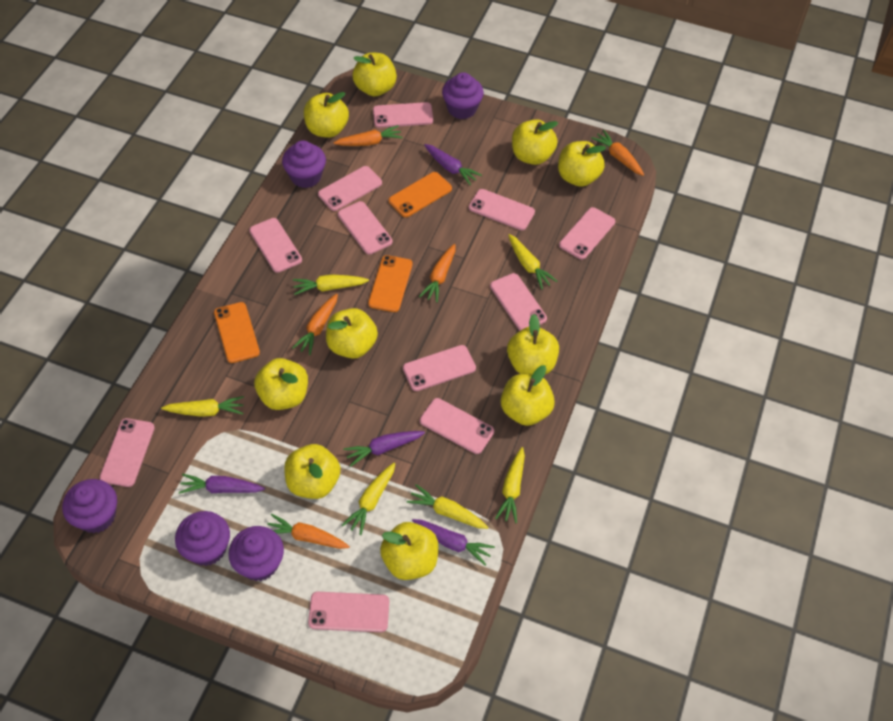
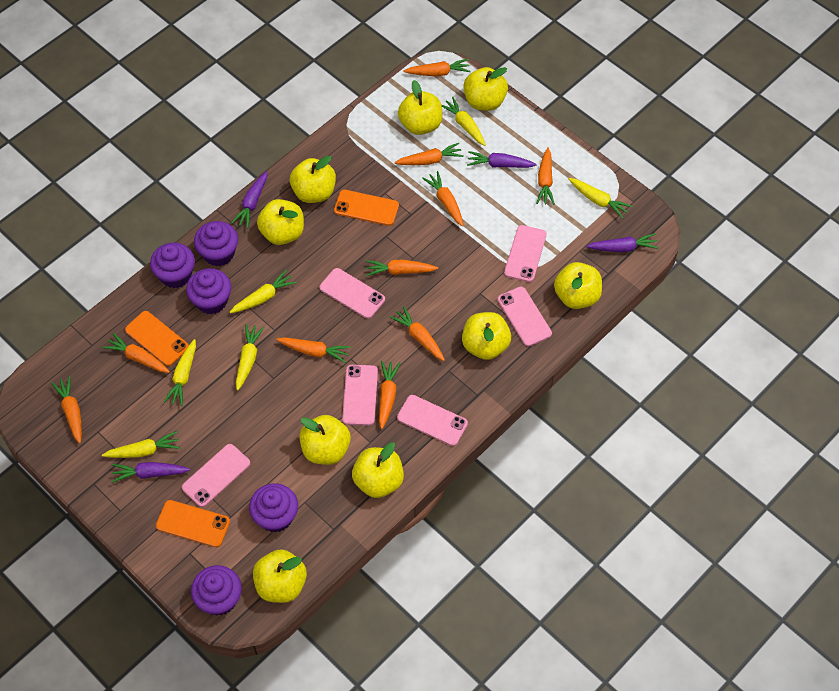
orange carrot: 5 -> 10
pink phone: 11 -> 6
yellow apple: 10 -> 9

